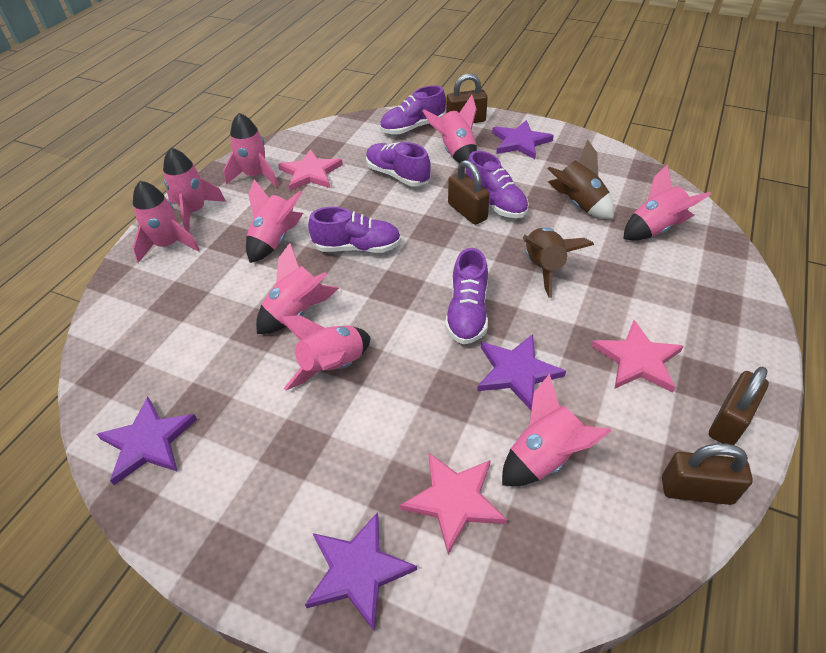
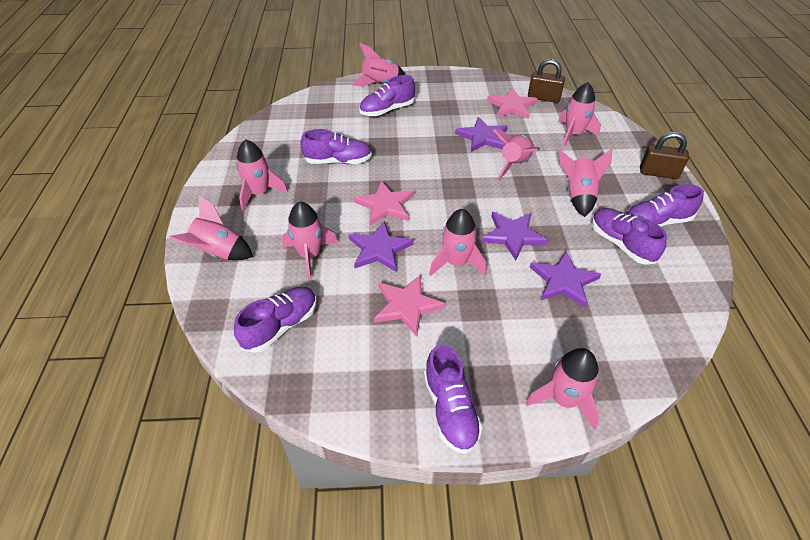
brown padlock: 4 -> 2
brown rocket: 2 -> 0
purple shoe: 5 -> 6

